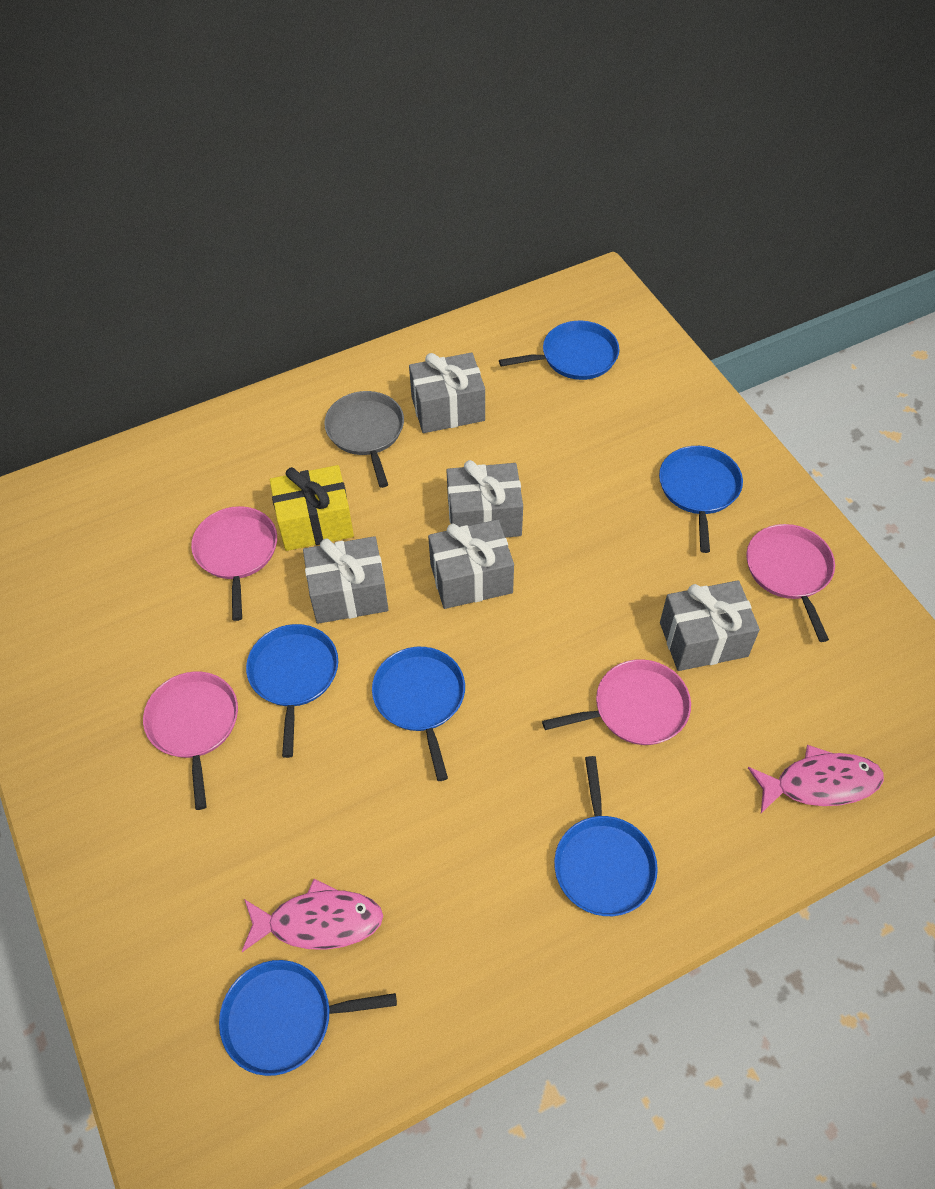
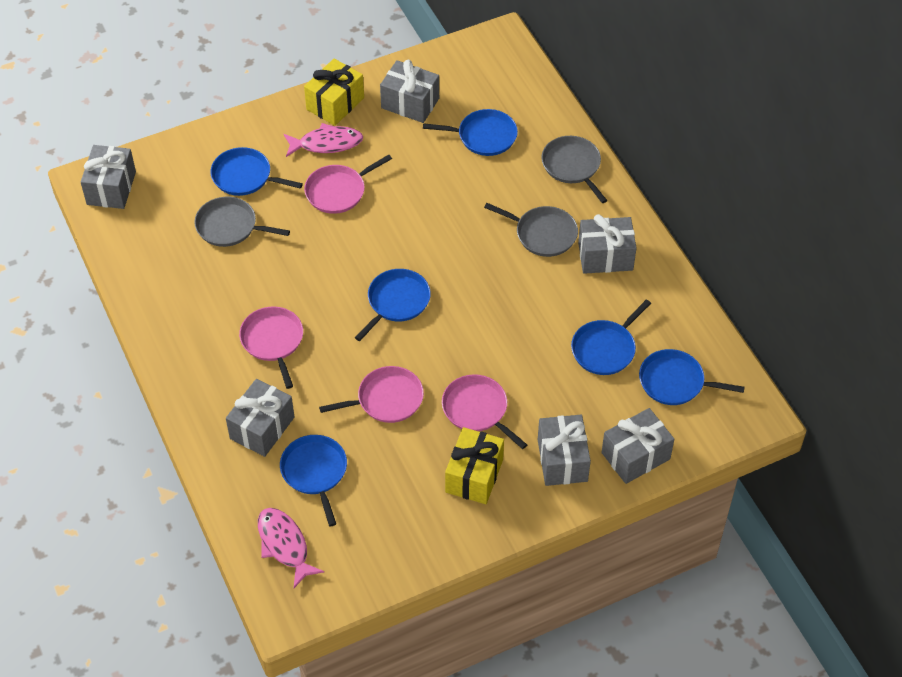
grey gift: 5 -> 6
grey pan: 1 -> 3
yellow gift: 1 -> 2

